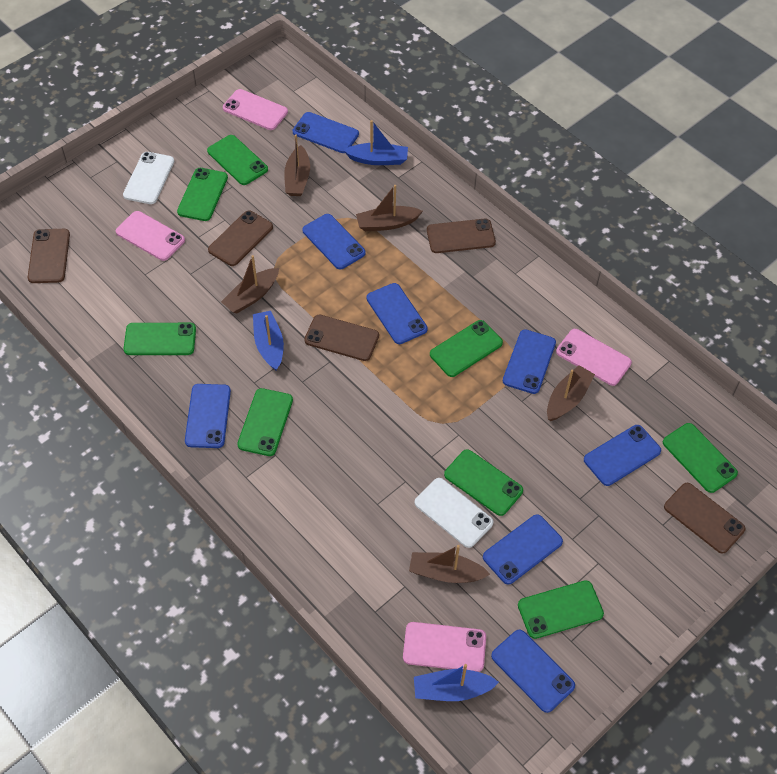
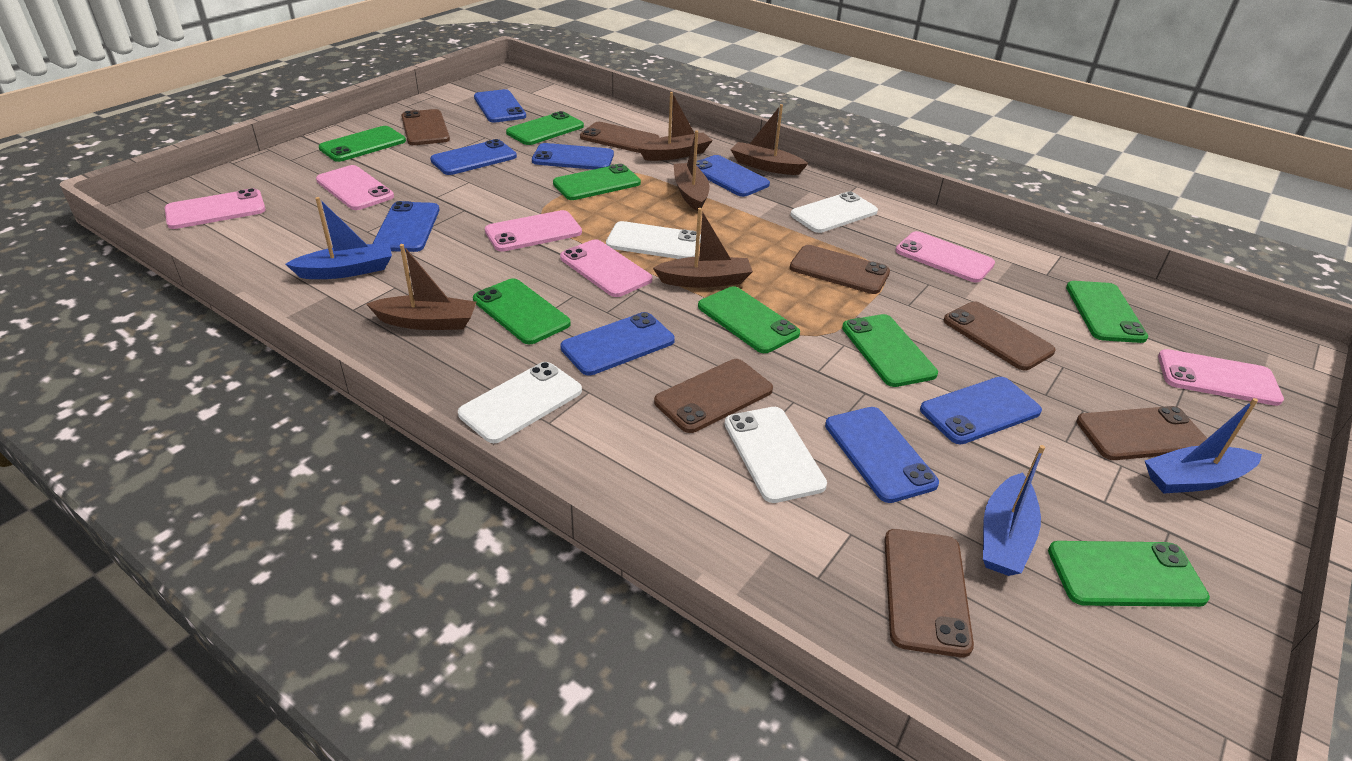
brown phone: 5 -> 7
pink phone: 4 -> 6
white phone: 2 -> 4

